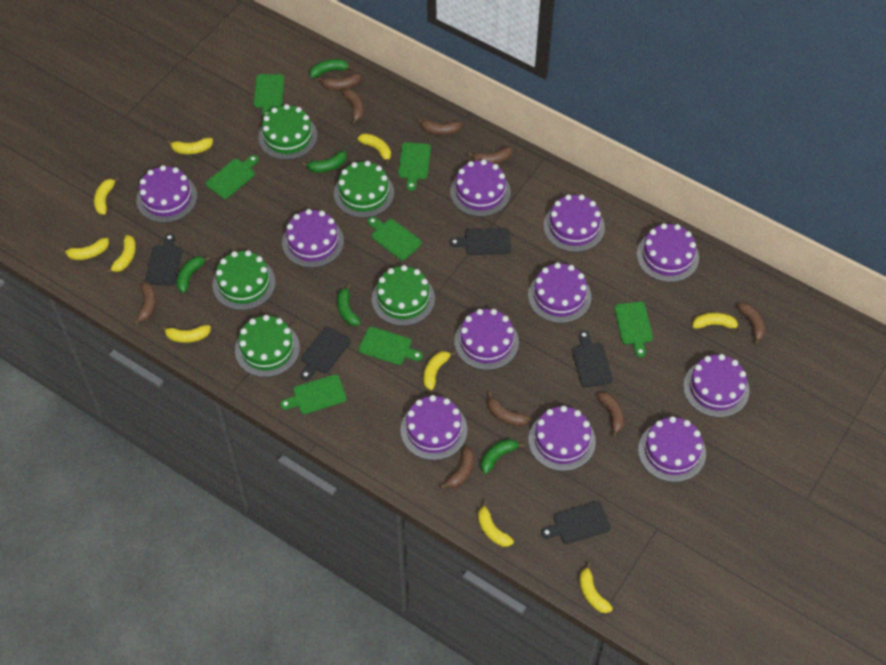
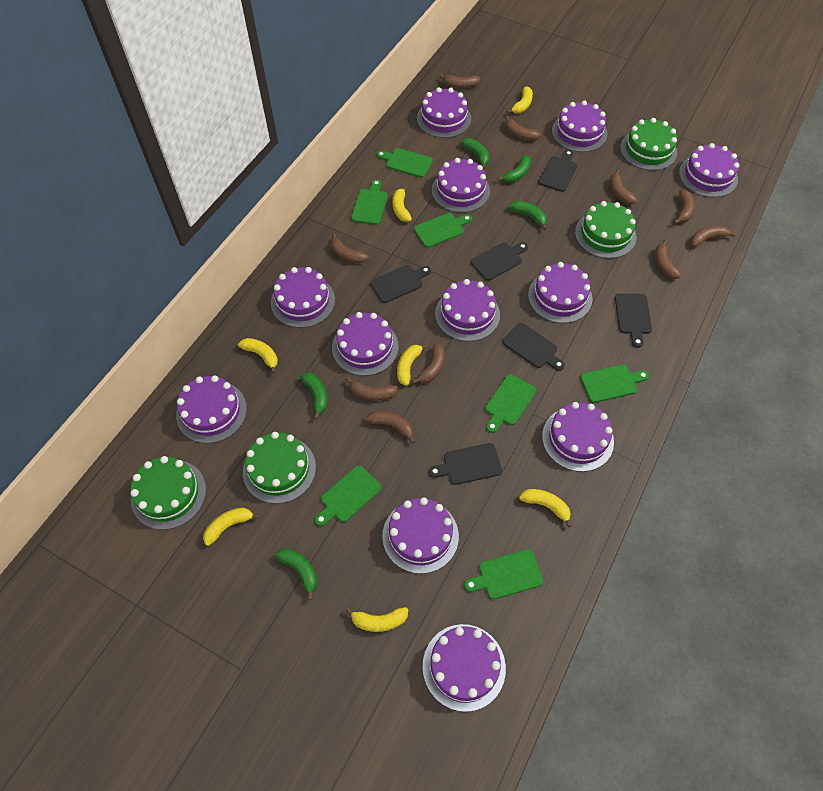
black cutting board: 5 -> 6
brown banana: 9 -> 10
green cake: 5 -> 4
purple cake: 11 -> 12
yellow banana: 10 -> 7

